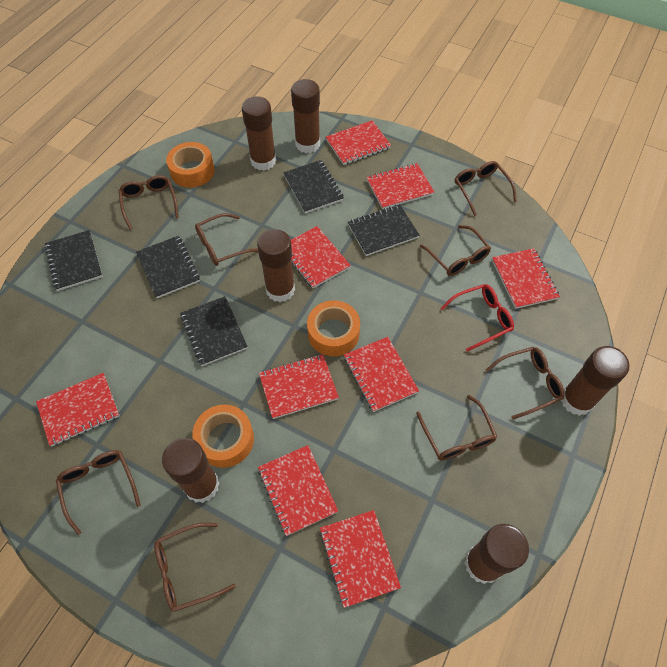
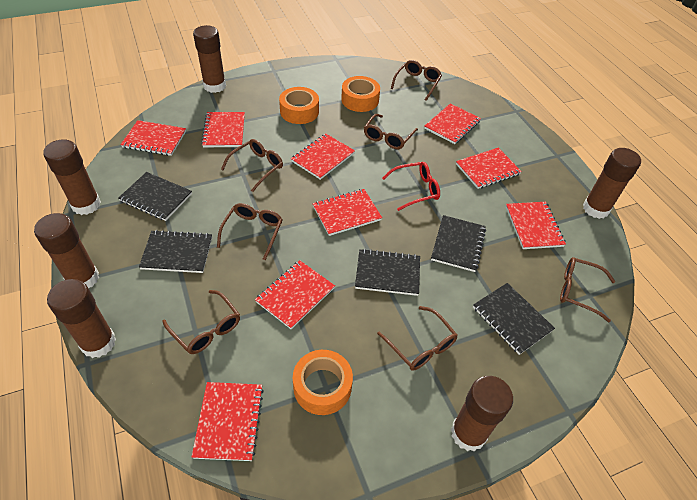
brown glasses: 8 -> 7

